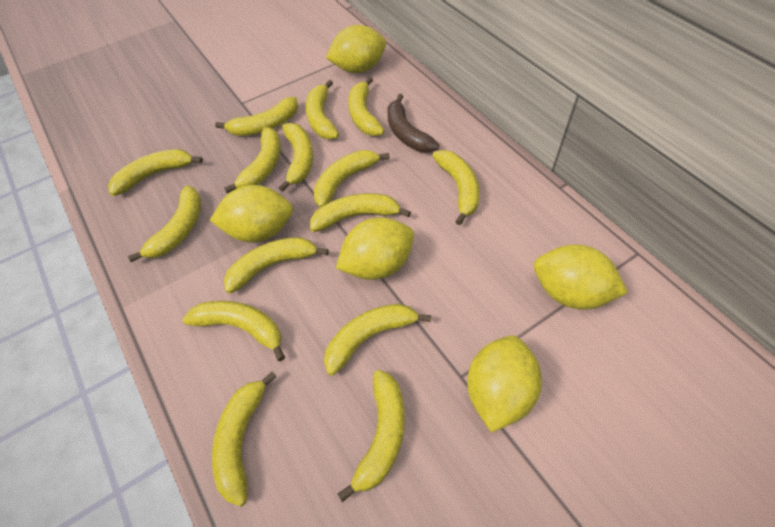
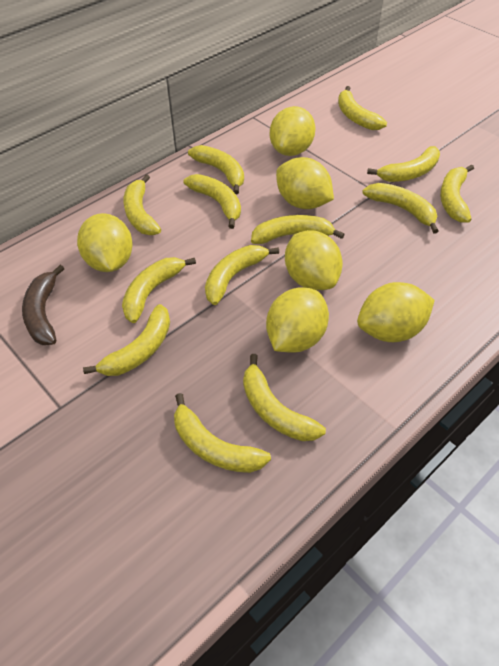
yellow banana: 15 -> 13
yellow lemon: 5 -> 6

